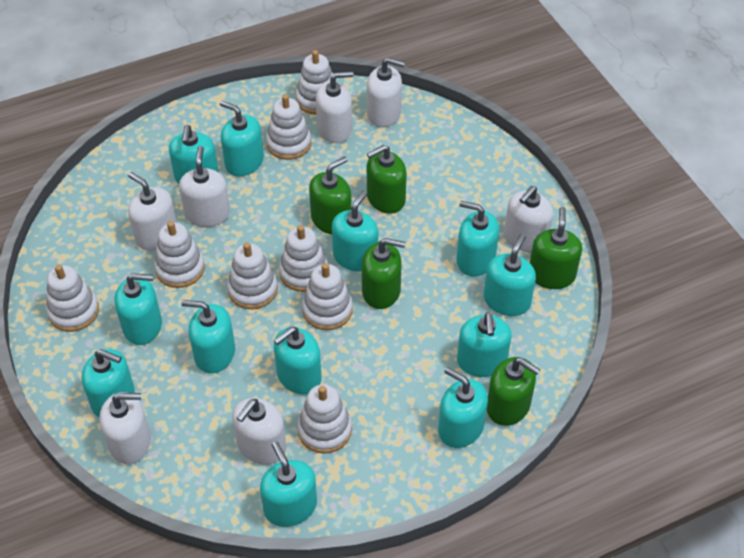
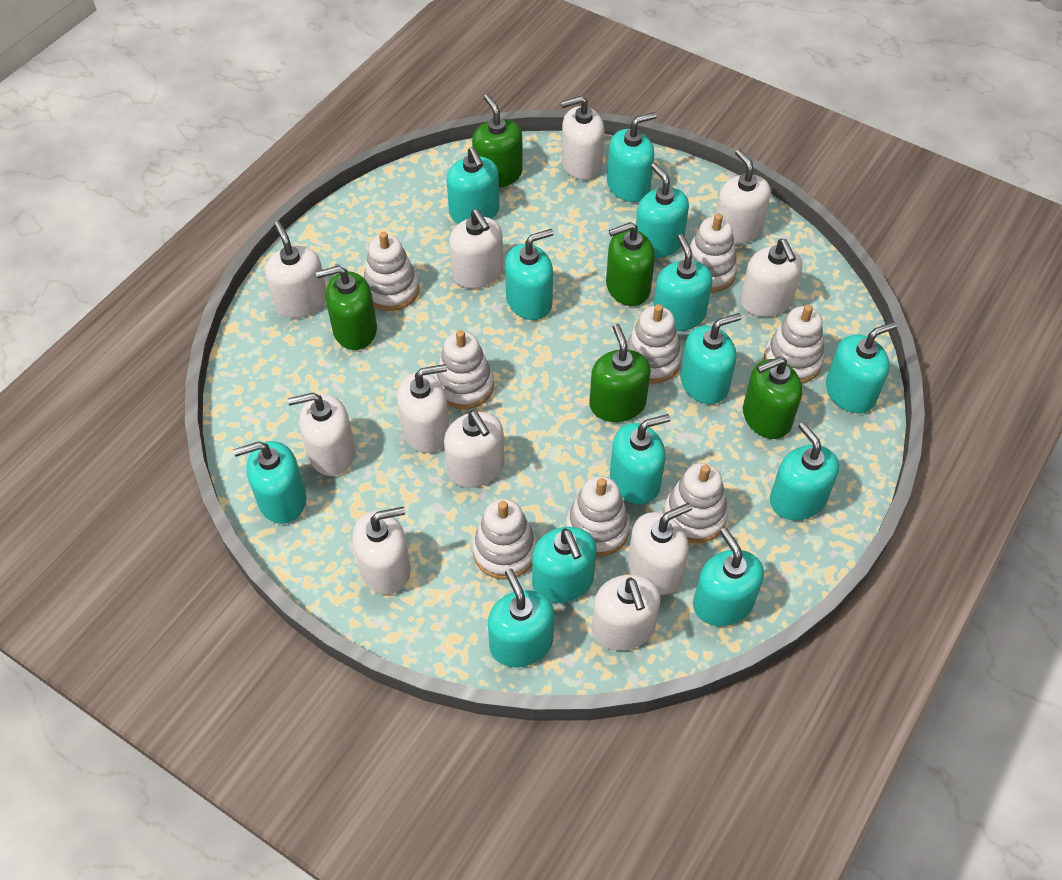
turquoise soap dispenser: 12 -> 13
white soap dispenser: 7 -> 11

